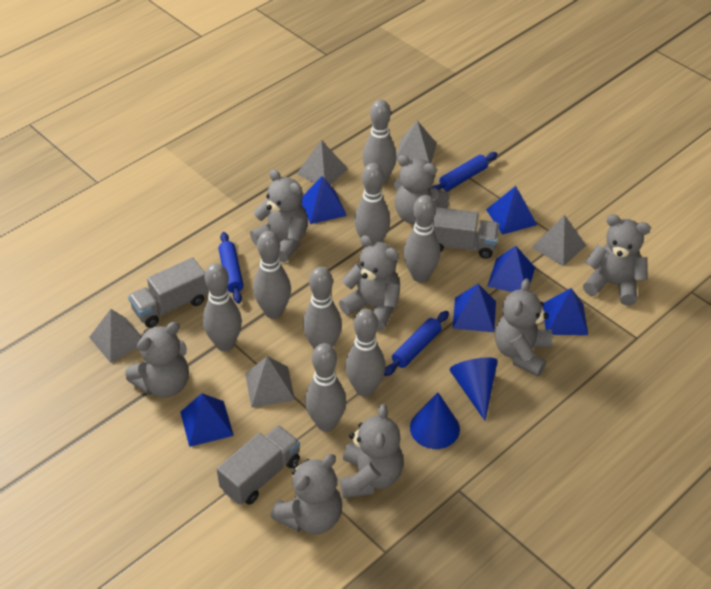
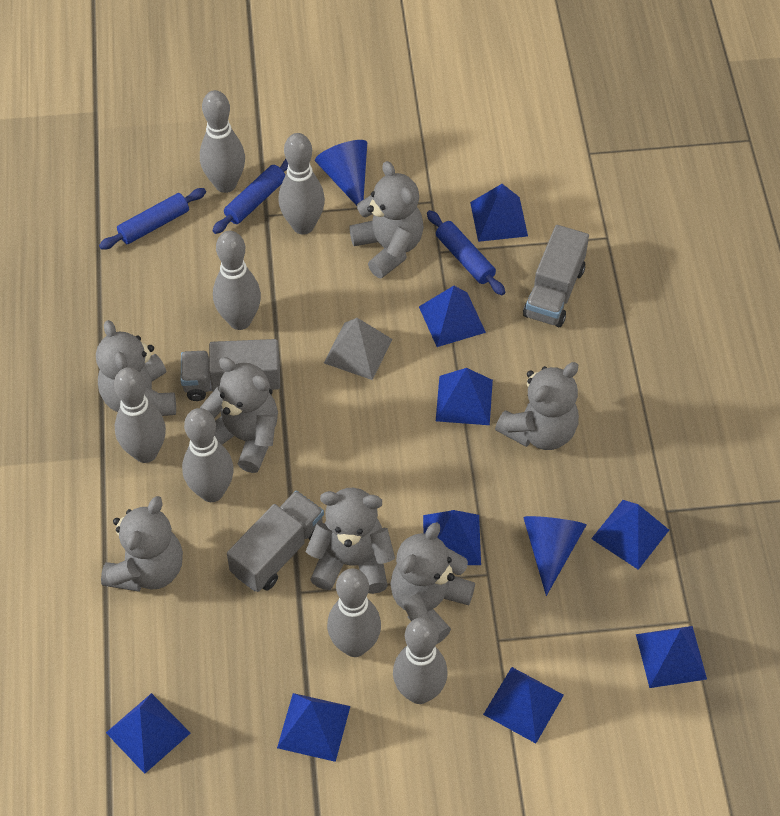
blue pyramid: 6 -> 9
grey bowling pin: 8 -> 7
grey pyramid: 5 -> 1
grey teddy bear: 8 -> 7

